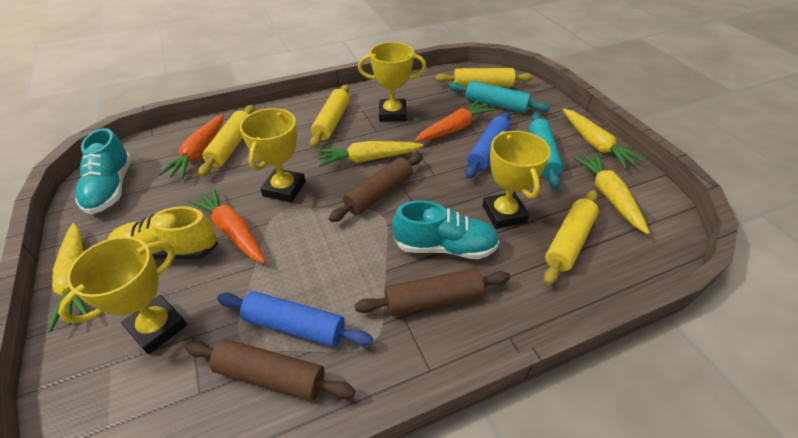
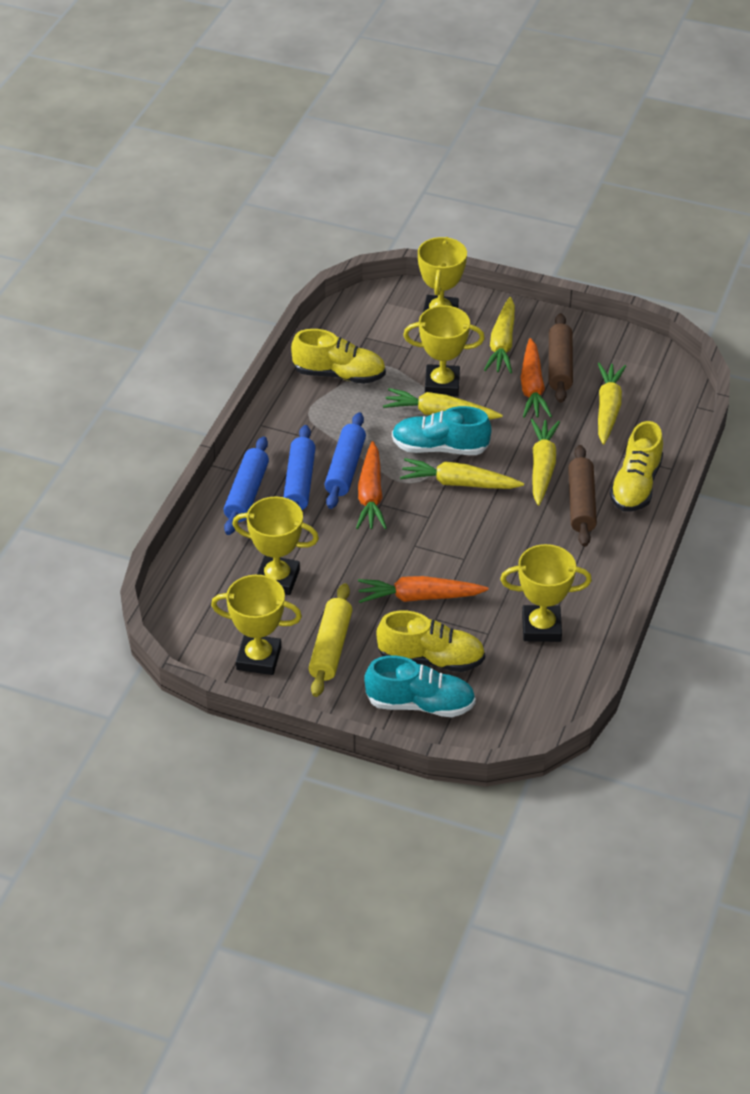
blue rolling pin: 2 -> 3
brown rolling pin: 3 -> 2
turquoise rolling pin: 2 -> 0
yellow carrot: 4 -> 5
yellow rolling pin: 4 -> 1
yellow shoe: 1 -> 3
yellow trophy: 4 -> 5

